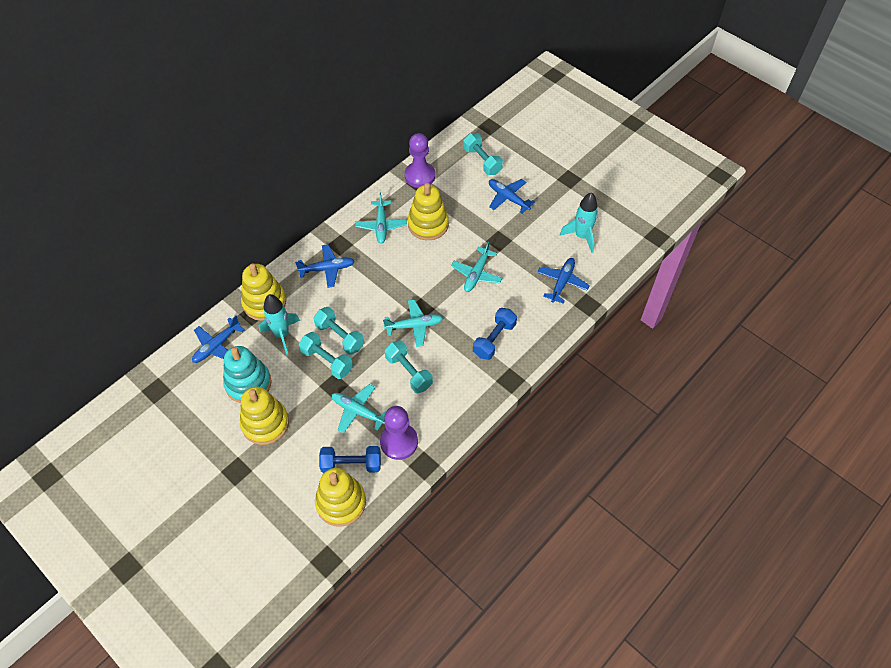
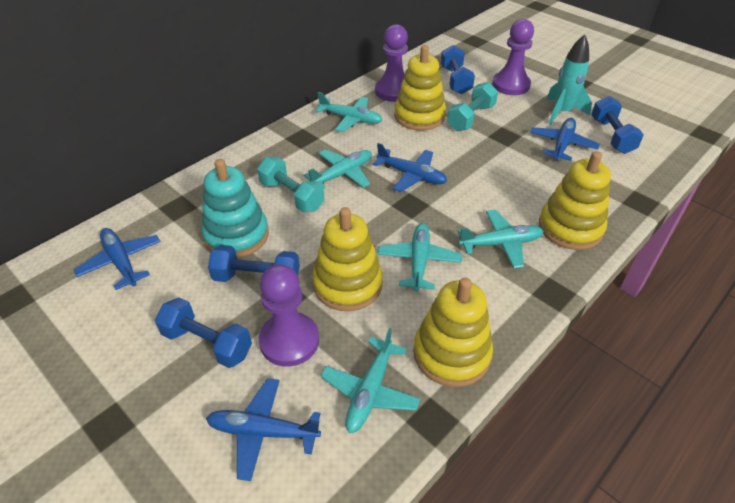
blue dumbbell: 2 -> 4
purple pawn: 2 -> 3
turquoise dumbbell: 4 -> 2
turquoise plane: 4 -> 5
turquoise rocket: 2 -> 1

